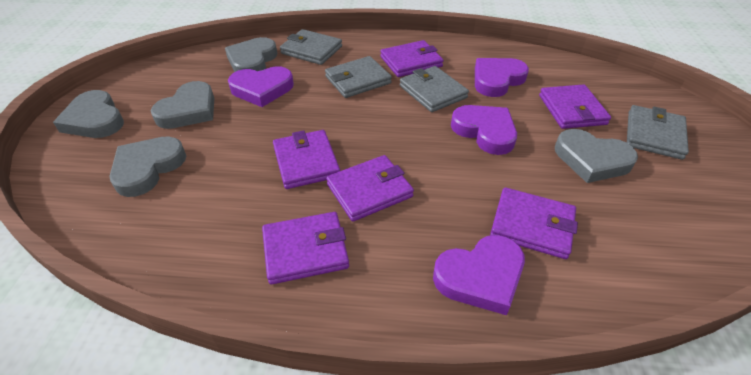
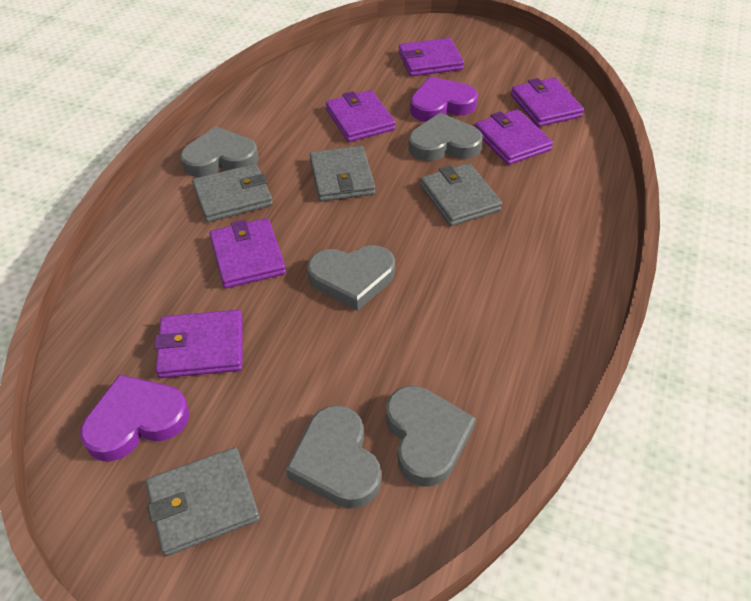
purple heart: 4 -> 2

